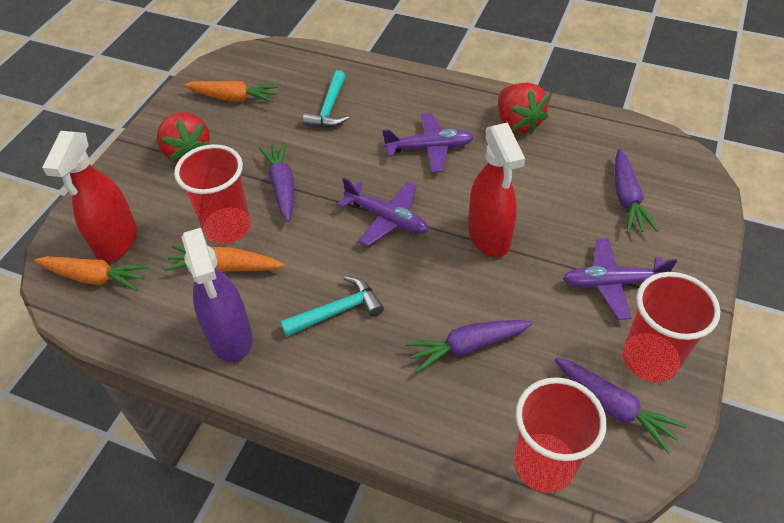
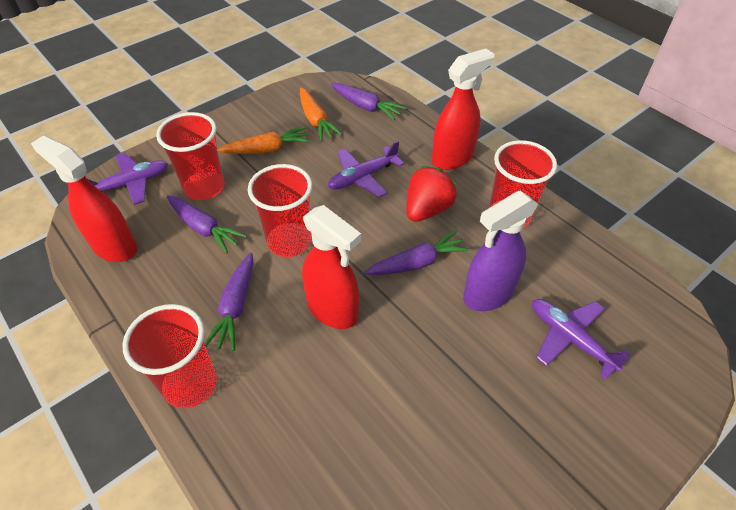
orange carrot: 3 -> 2
red cup: 3 -> 4
red spray bottle: 2 -> 3
red strawberry: 2 -> 1
turquoise hammer: 2 -> 0

